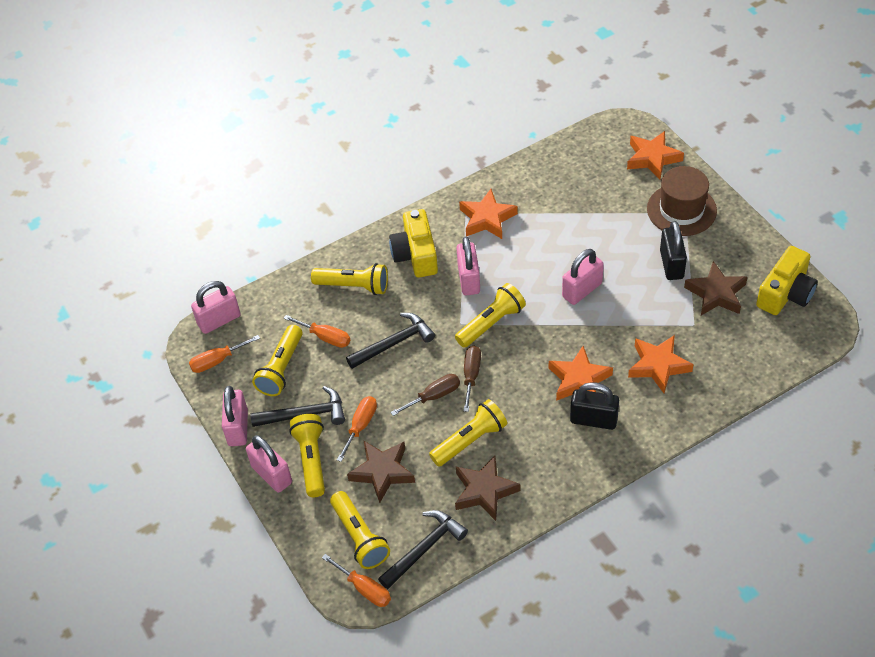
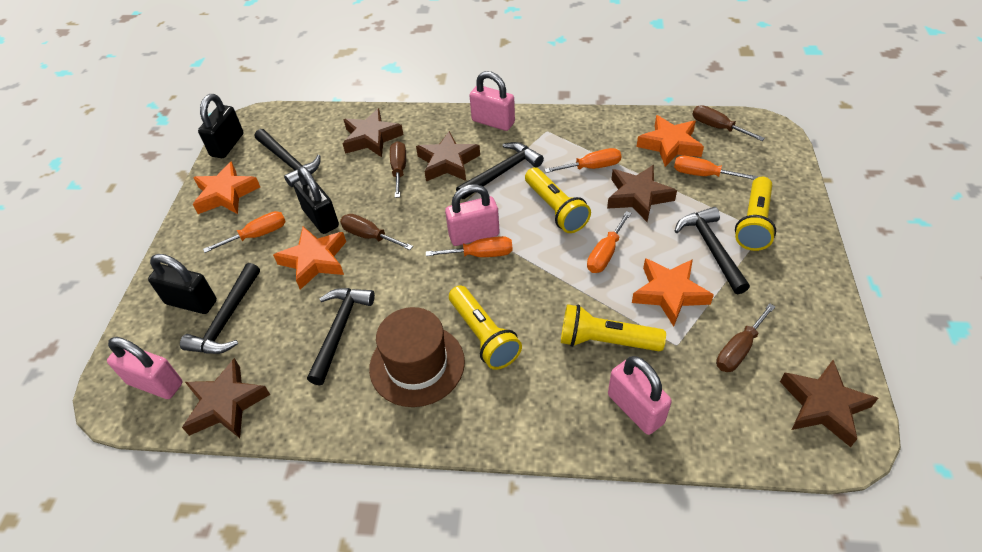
black hammer: 3 -> 5
black padlock: 2 -> 3
brown screwdriver: 2 -> 4
brown star: 3 -> 5
orange screwdriver: 4 -> 5
pink padlock: 5 -> 4
yellow camera: 2 -> 0
yellow flashlight: 6 -> 4

